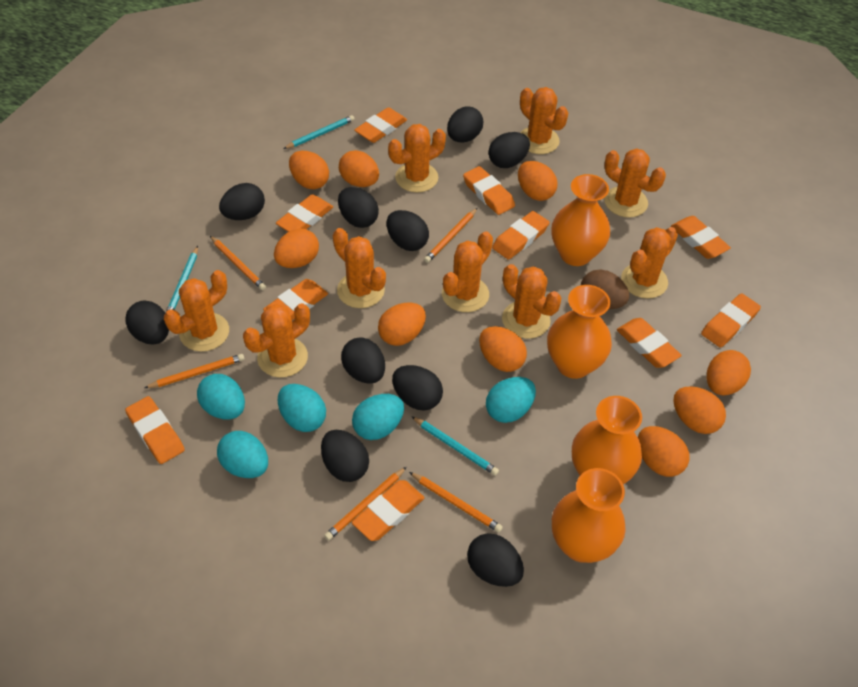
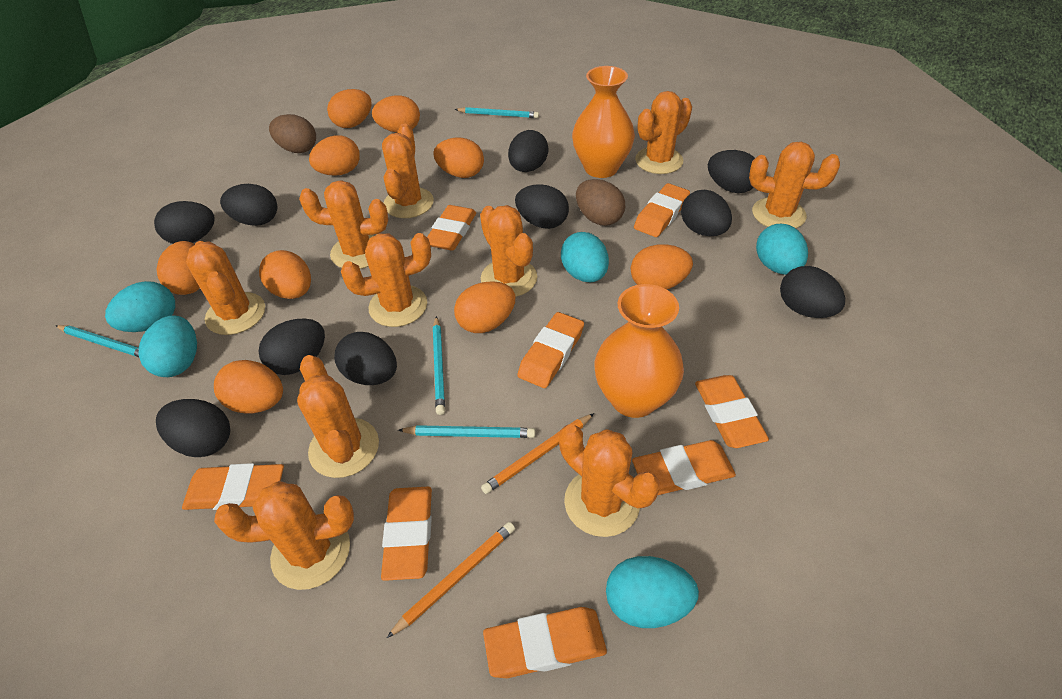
brown egg: 1 -> 2
orange cactus: 9 -> 10
orange eraser: 10 -> 8
orange pencil: 5 -> 2
orange vase: 4 -> 2
turquoise pencil: 3 -> 4

